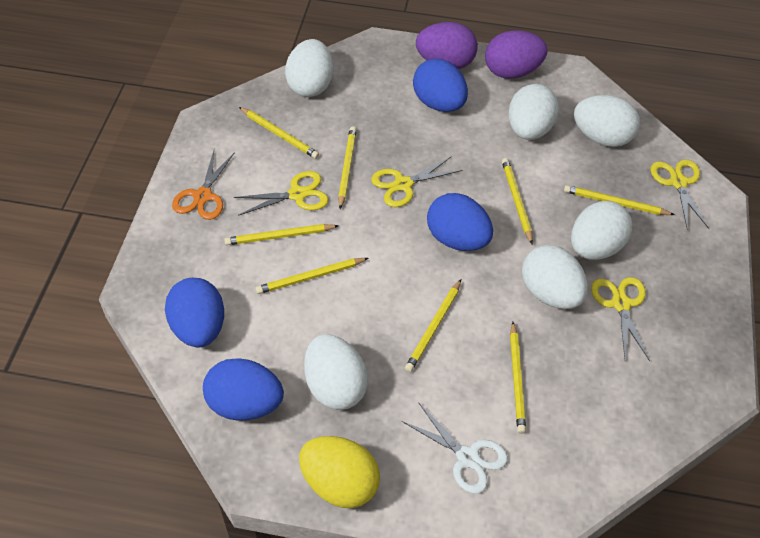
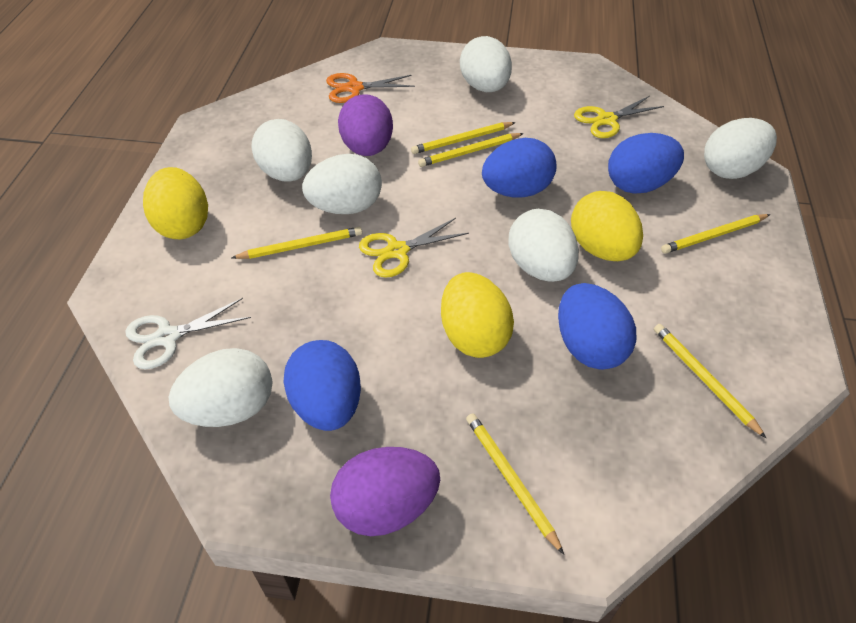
yellow egg: 1 -> 3
yellow pencil: 8 -> 6
yellow scissors: 4 -> 2

